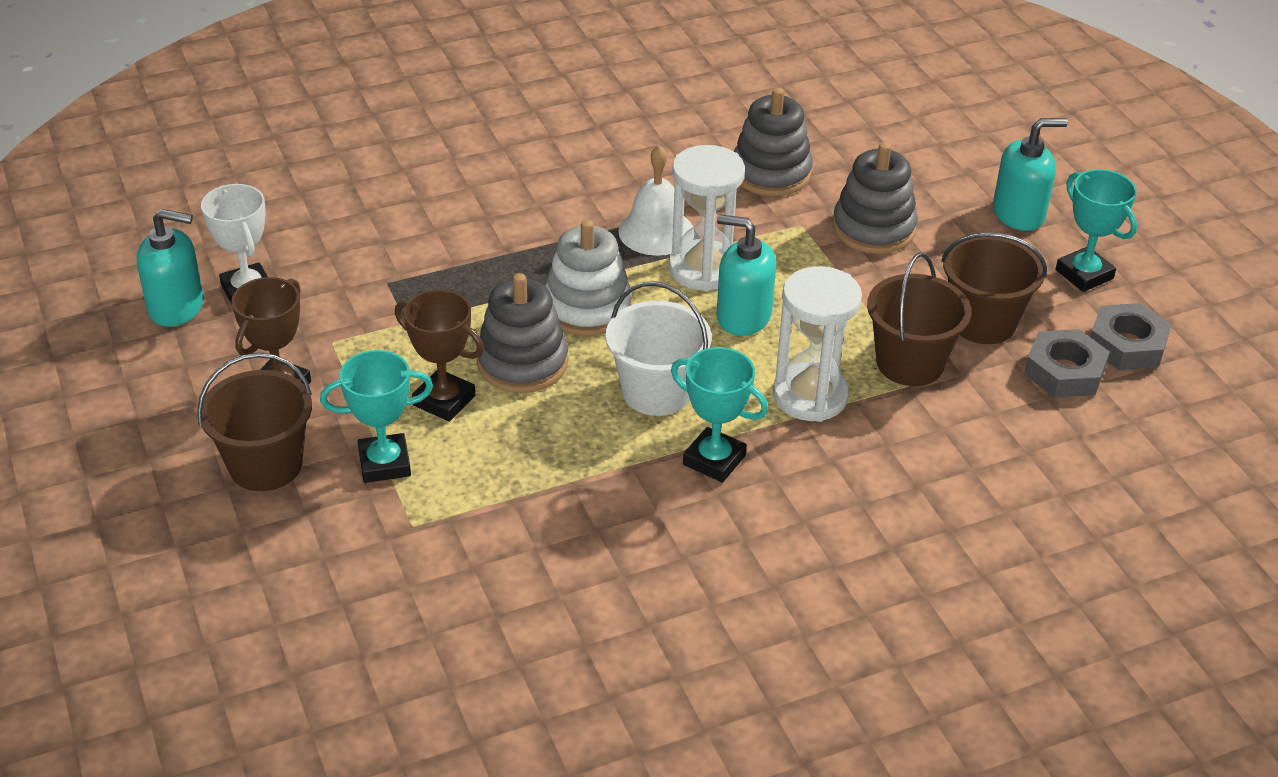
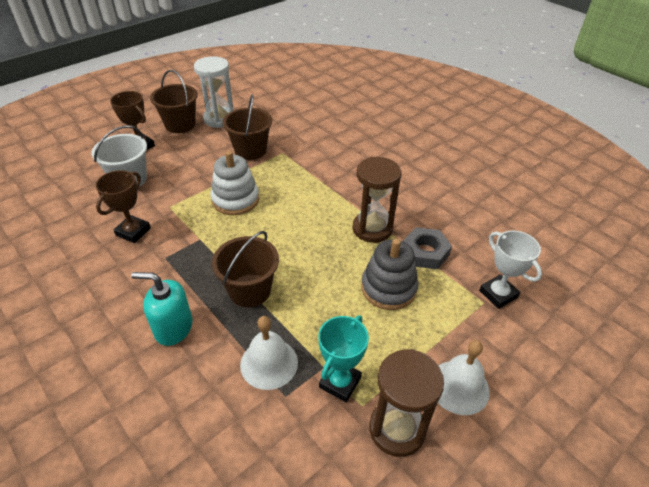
brown hourglass: 0 -> 2
grey nut: 2 -> 1
grey stacking toy: 3 -> 1
turquoise soap dispenser: 3 -> 1
turquoise trophy: 3 -> 1
white bell: 1 -> 2
white hourglass: 2 -> 1

